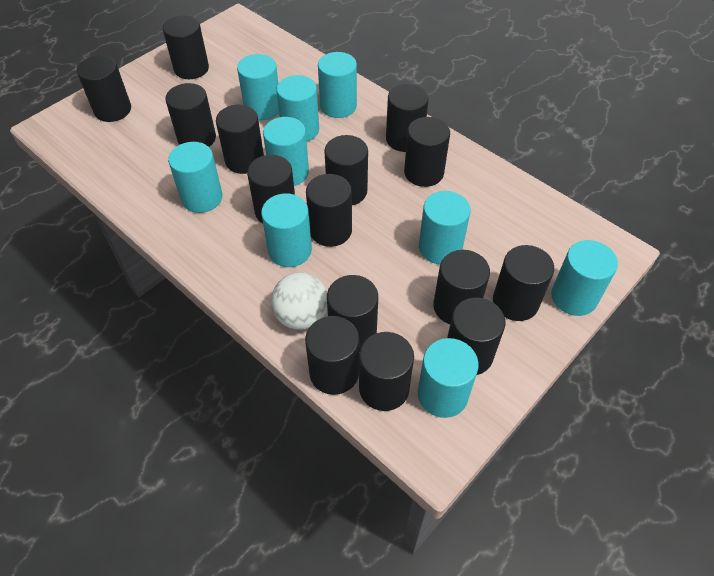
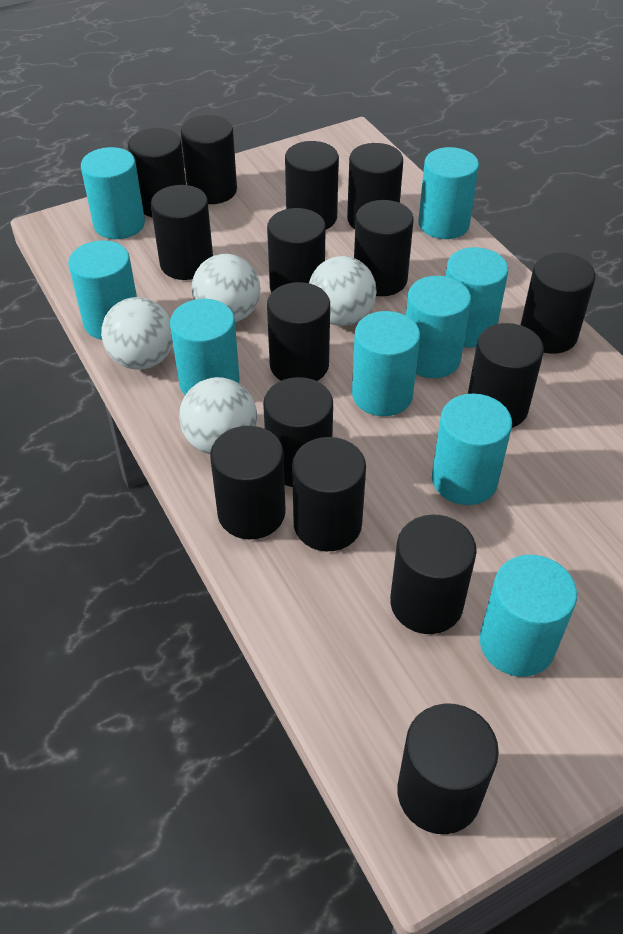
white ball: 1 -> 4

